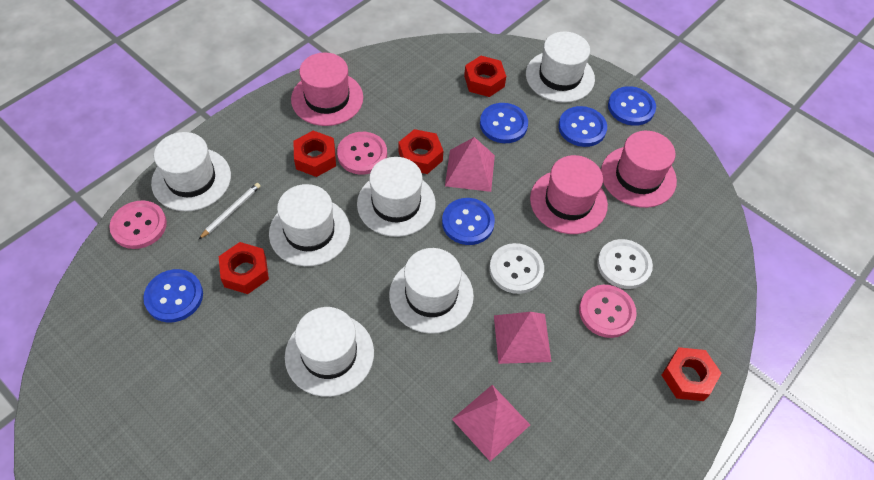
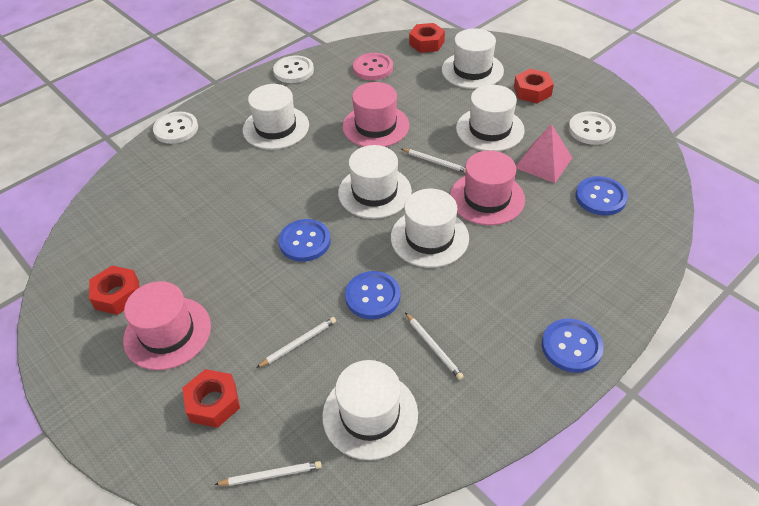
blue button: 5 -> 4
pink button: 3 -> 1
pink pyramid: 3 -> 1
red nut: 5 -> 4
white button: 2 -> 3
white pencil: 1 -> 4

